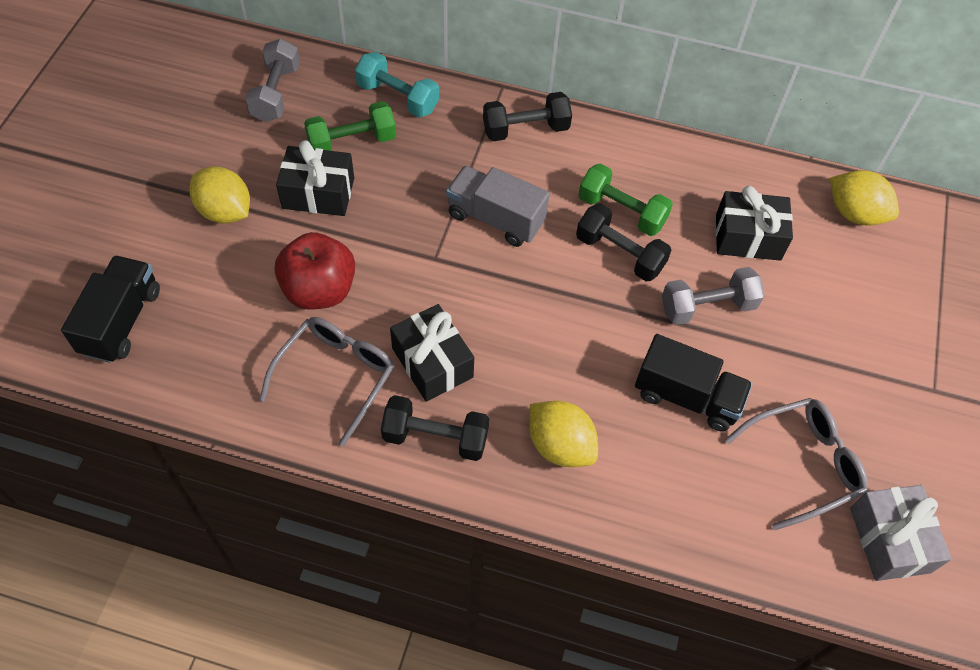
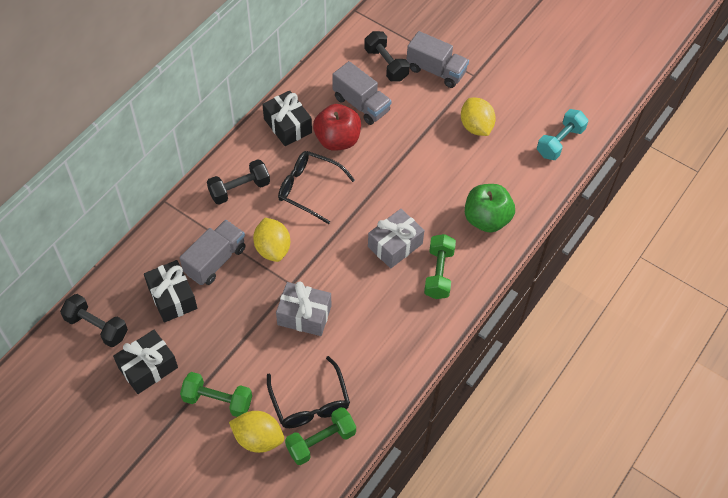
black glasses: 0 -> 2
black truck: 2 -> 0
green apple: 0 -> 1
green dumbbell: 2 -> 3
grey dumbbell: 2 -> 0
grey gift: 1 -> 2
grey glasses: 2 -> 0
grey truck: 1 -> 3

